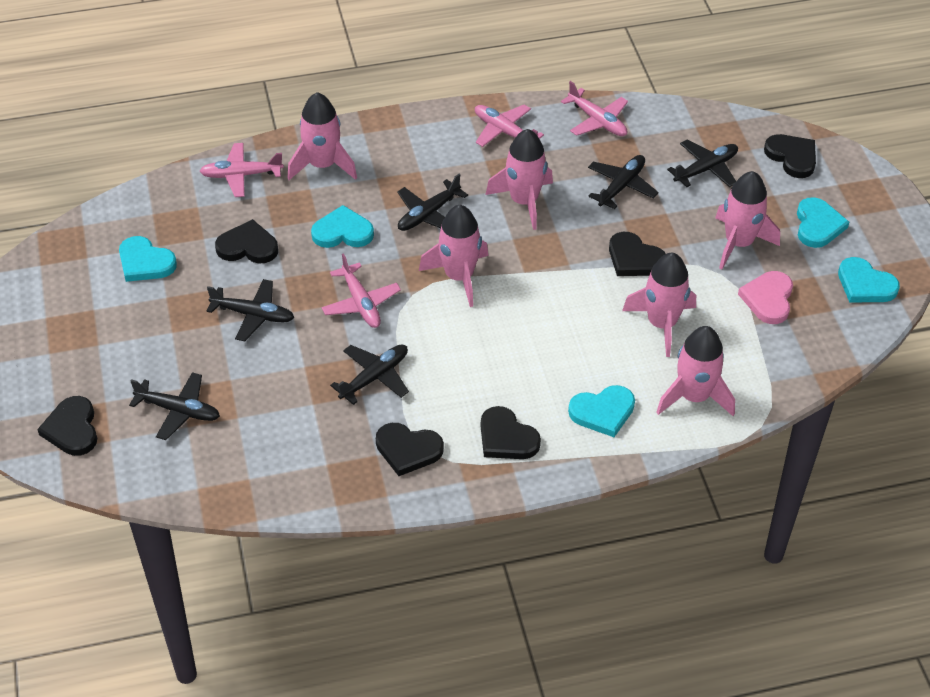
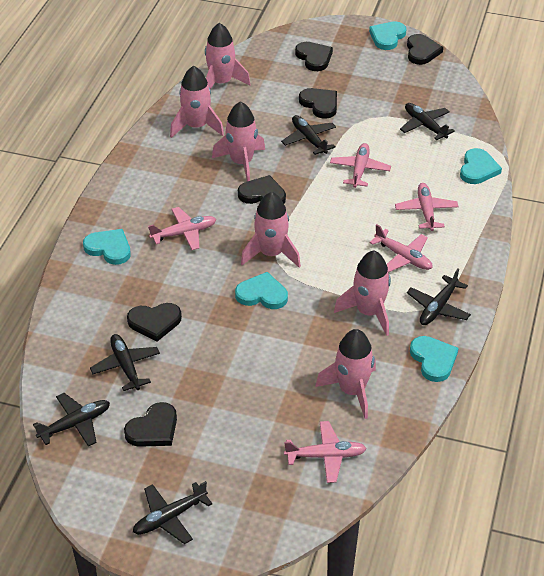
pink heart: 1 -> 0
pink plane: 4 -> 5

